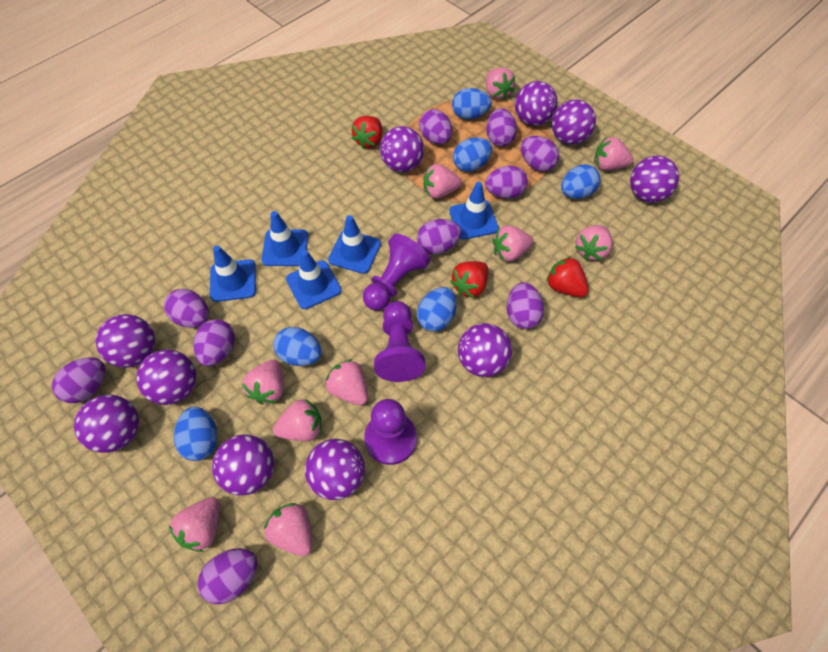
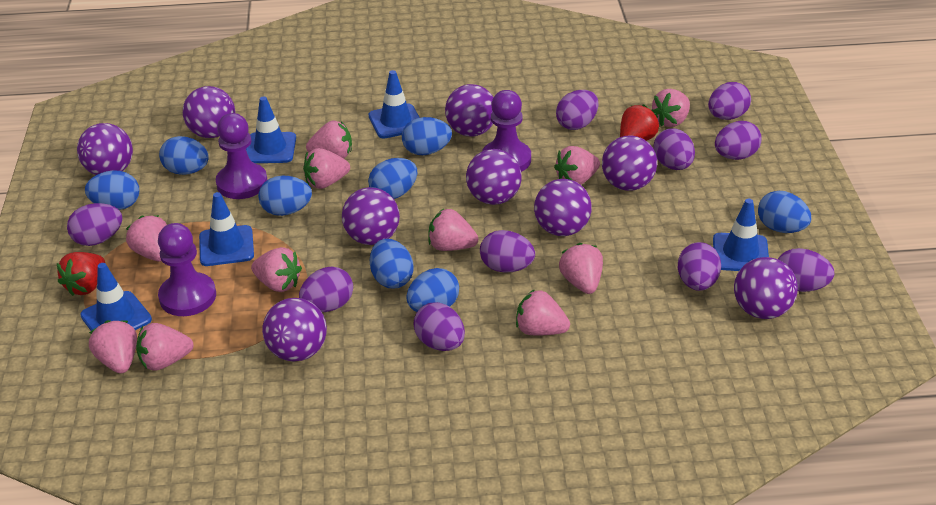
blue egg: 6 -> 8
pink strawberry: 10 -> 11
purple ball: 10 -> 9
red strawberry: 3 -> 2

